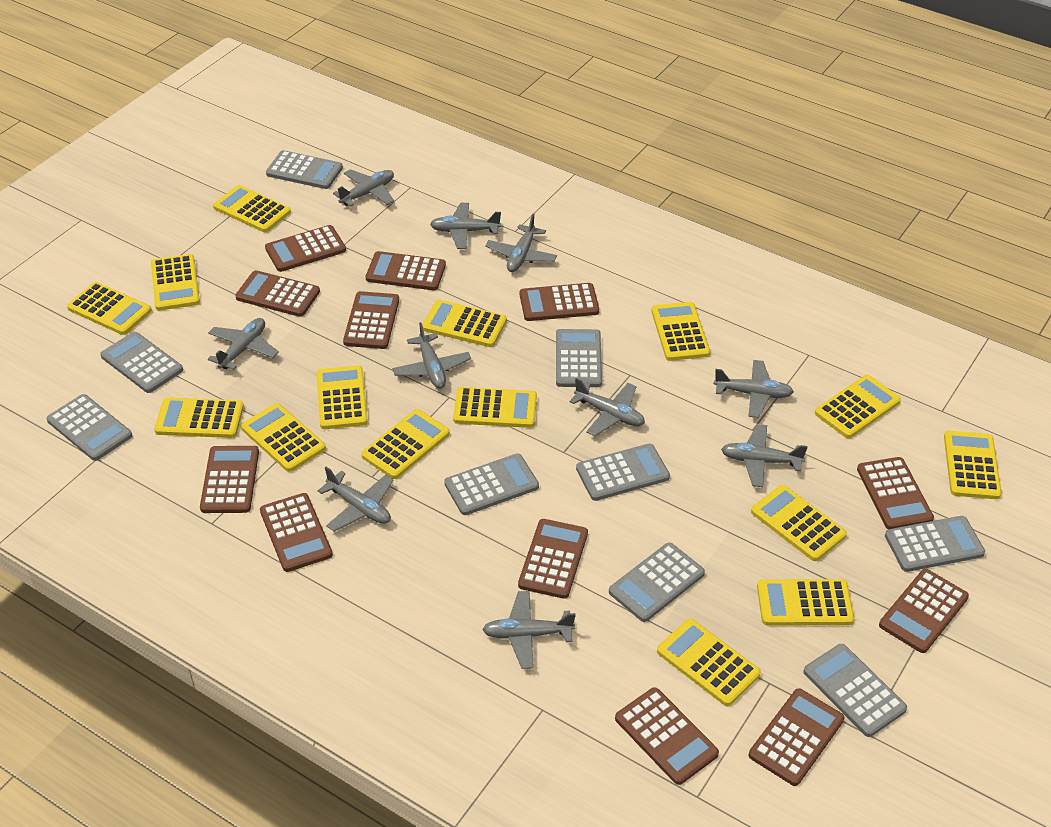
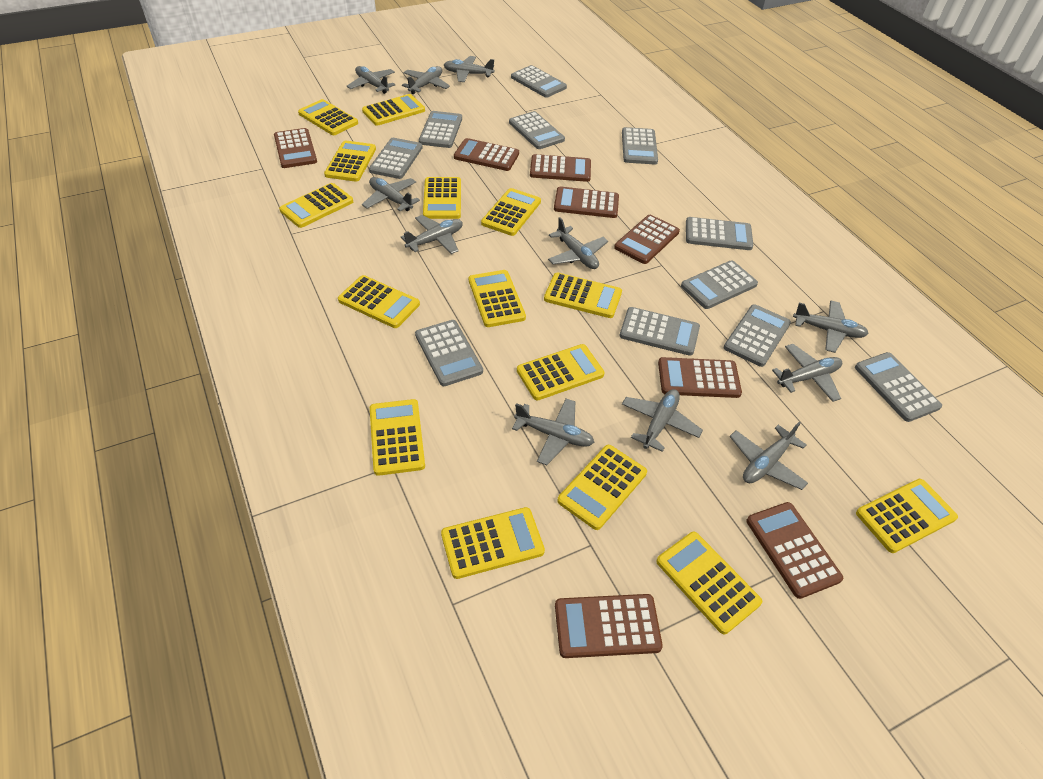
brown calculator: 12 -> 8
grey calculator: 9 -> 11
grey plane: 10 -> 11

